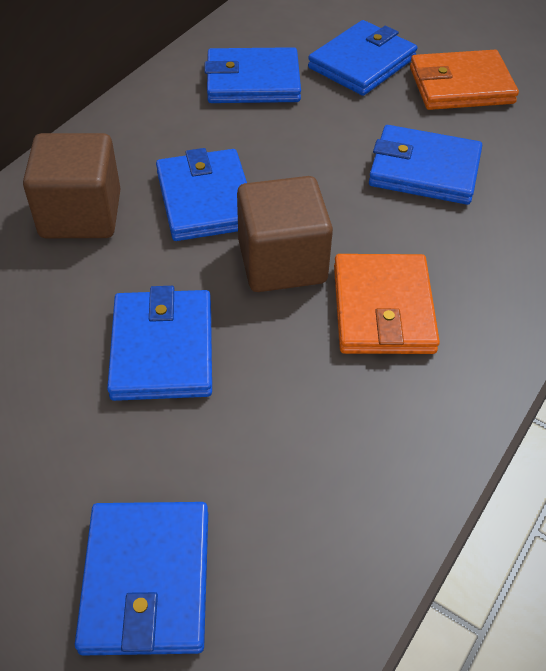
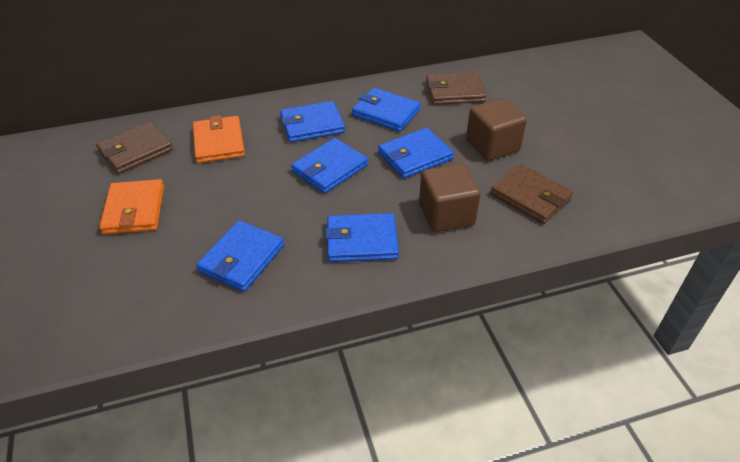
brown wallet: 0 -> 3

